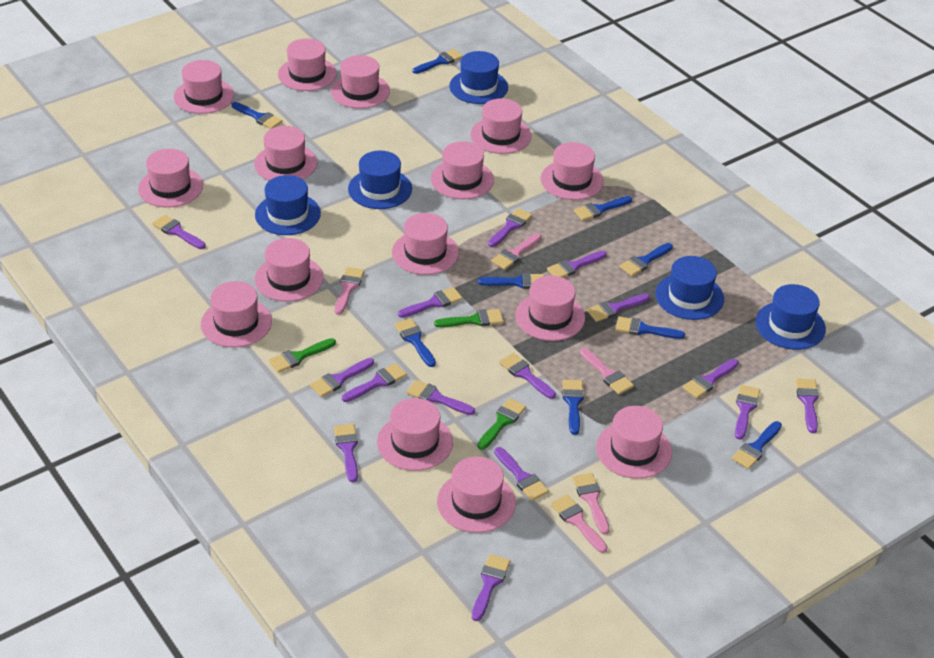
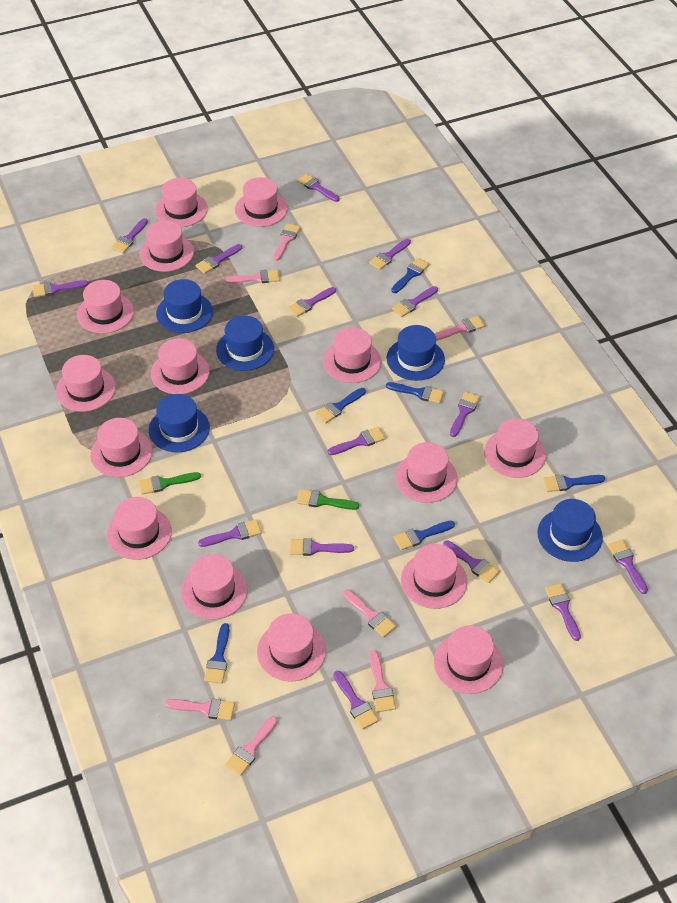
blue brush: 9 -> 6
green brush: 3 -> 2
pink brush: 5 -> 7

